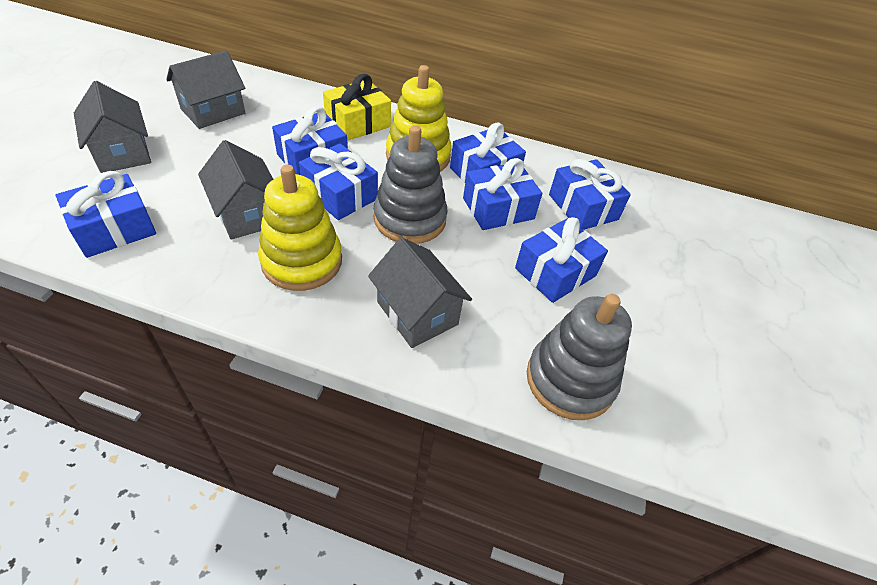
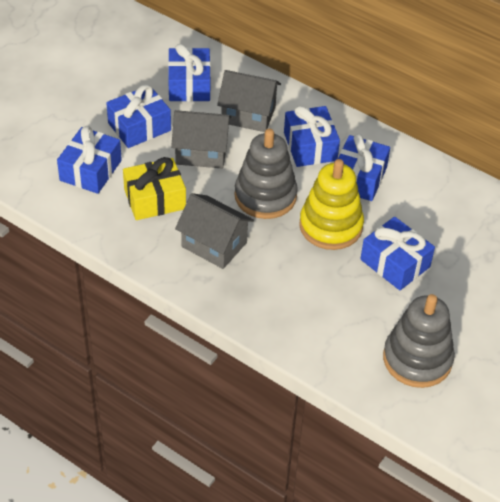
blue gift: 7 -> 6
grey house: 4 -> 3
yellow stacking toy: 2 -> 1

